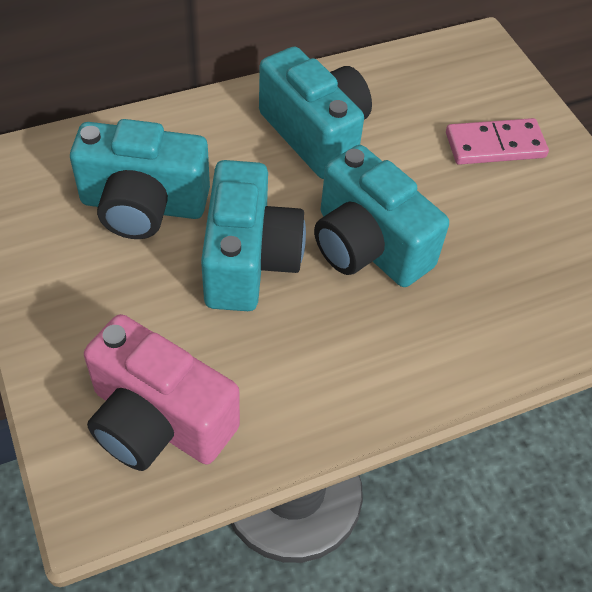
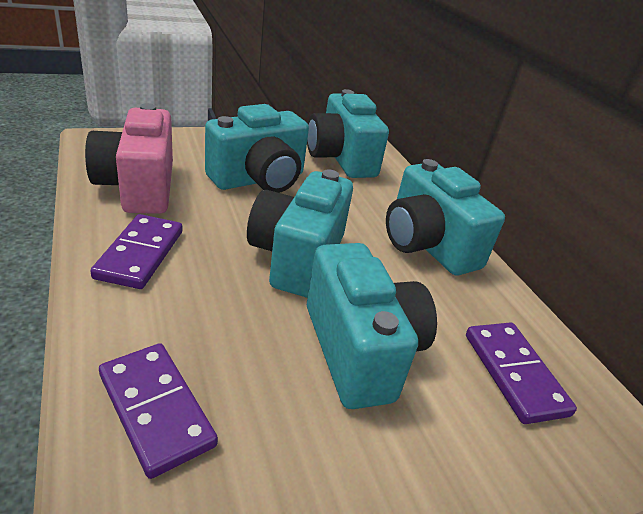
pink domino: 1 -> 0
purple domino: 0 -> 3
turquoise camera: 4 -> 5

